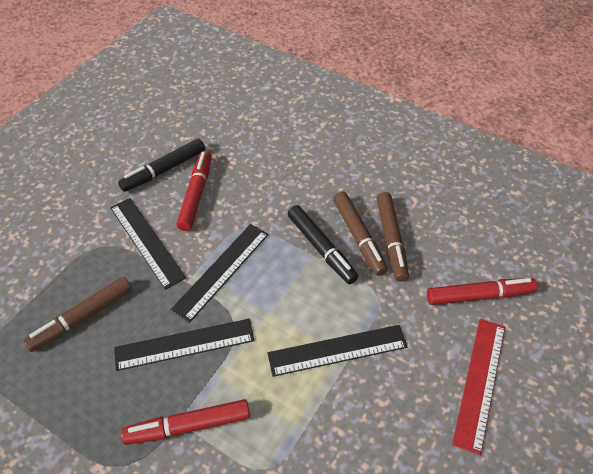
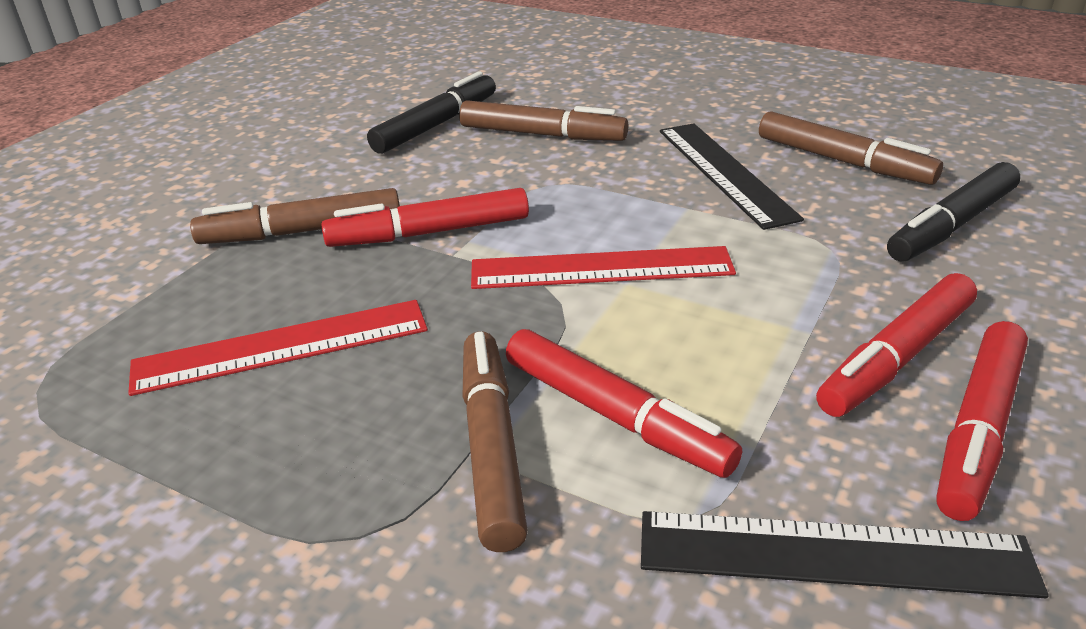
black ruler: 4 -> 2
brown marker: 3 -> 4
red marker: 3 -> 4
red ruler: 1 -> 2

